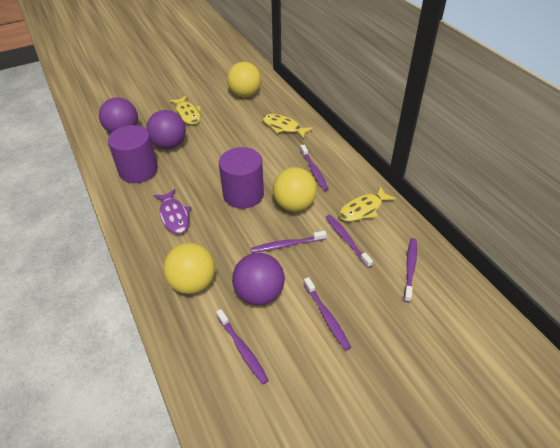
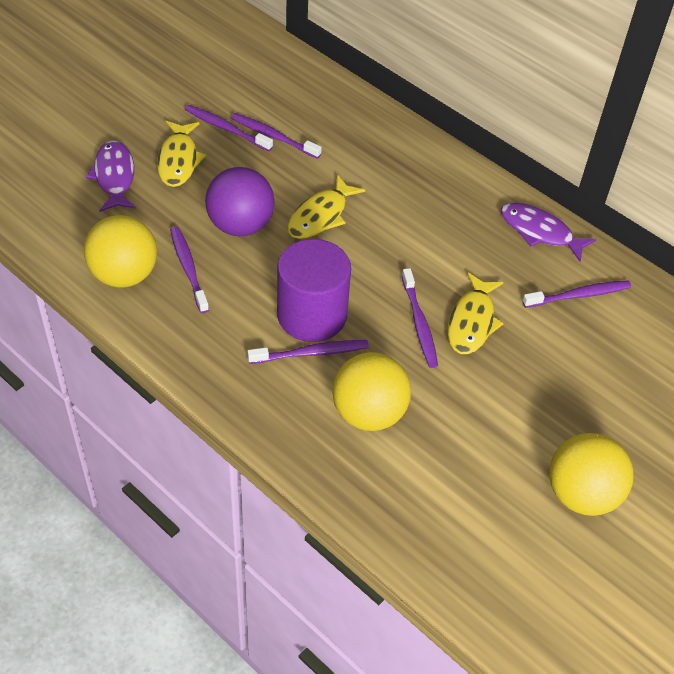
purple ball: 3 -> 1
purple cylinder: 2 -> 1
purple fish: 1 -> 2

